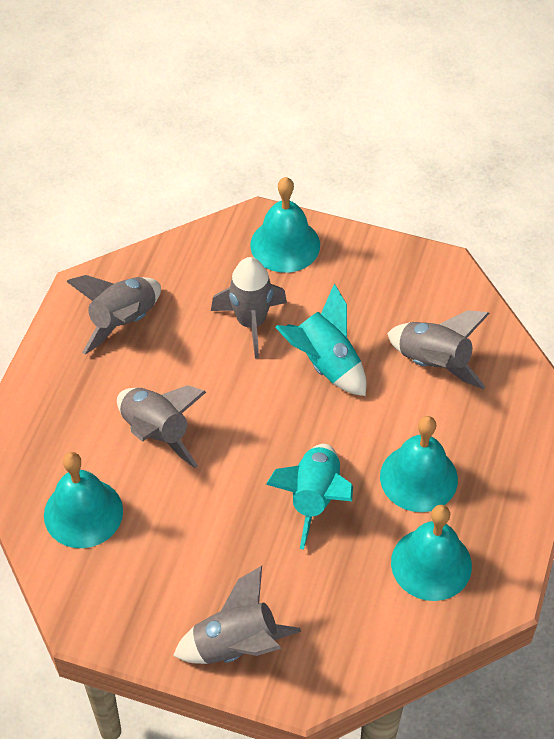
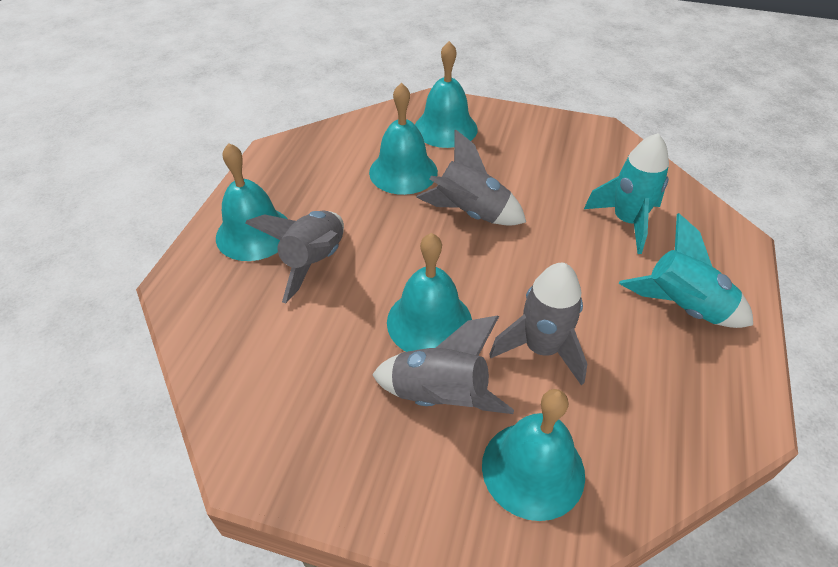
grey rocket: 5 -> 4
turquoise bell: 4 -> 5

